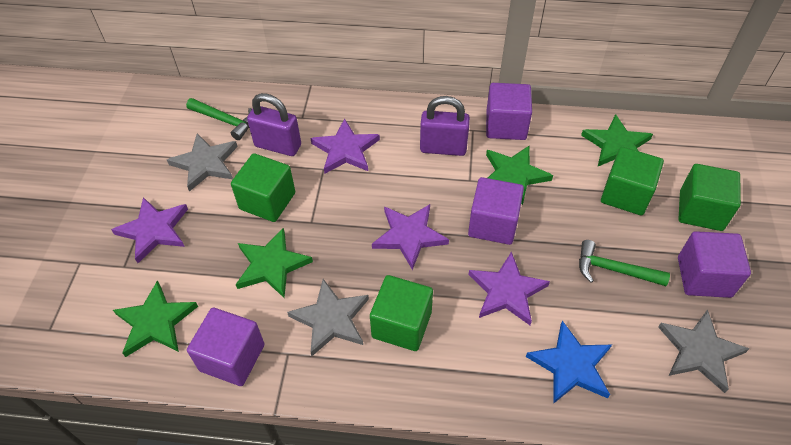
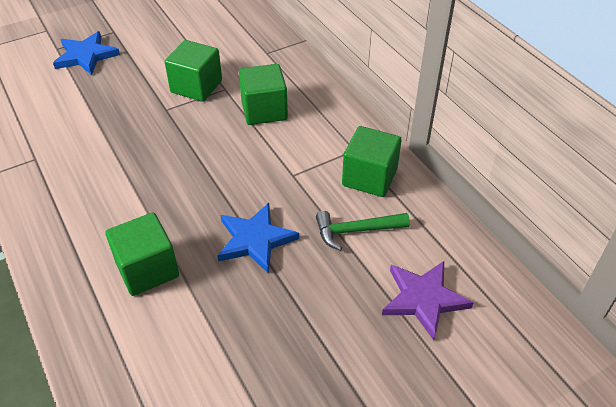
blue star: 1 -> 2
green hammer: 2 -> 1
green star: 4 -> 0
grey star: 3 -> 0
purple cube: 4 -> 0
purple padlock: 2 -> 0
purple star: 4 -> 1

